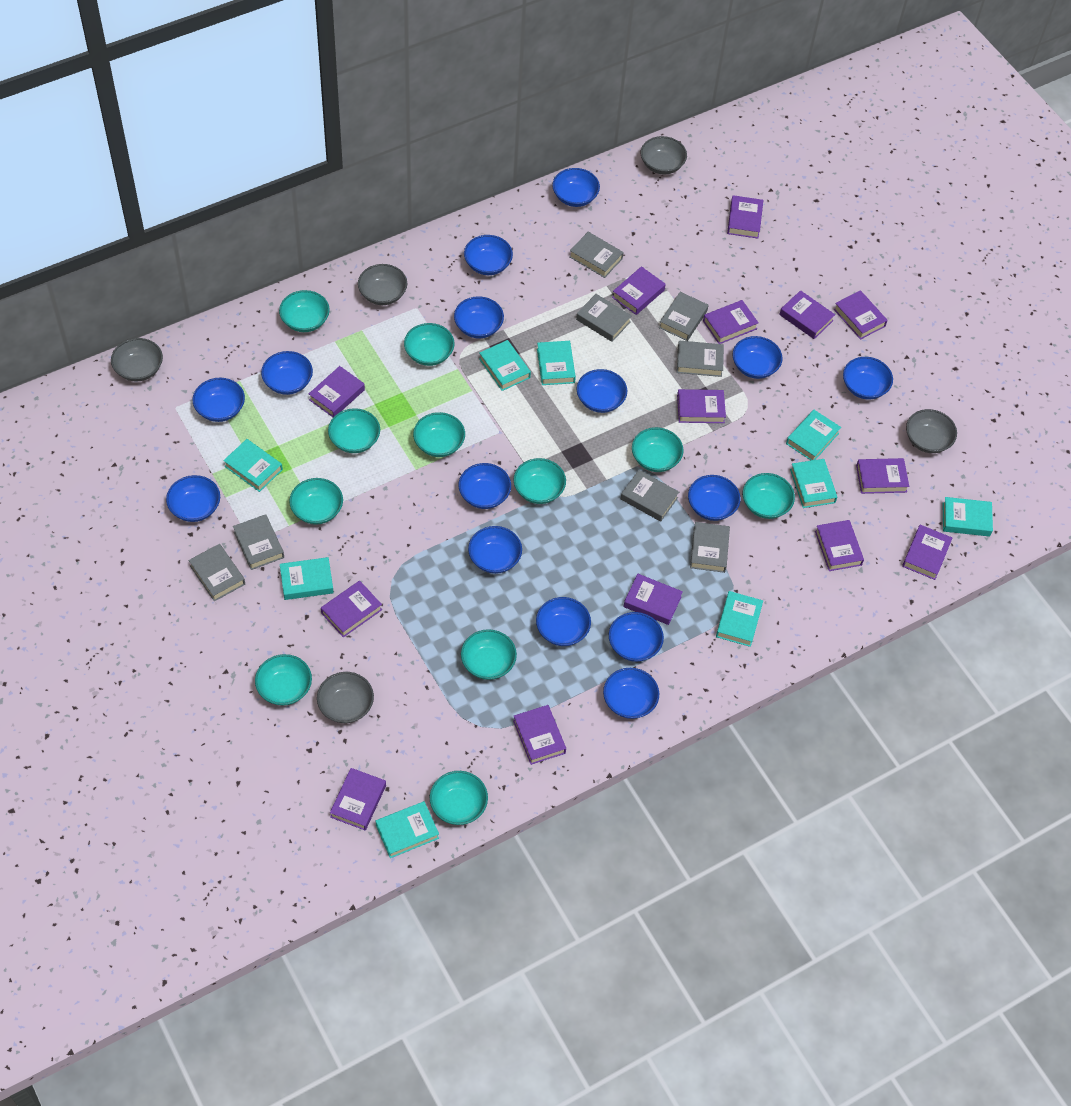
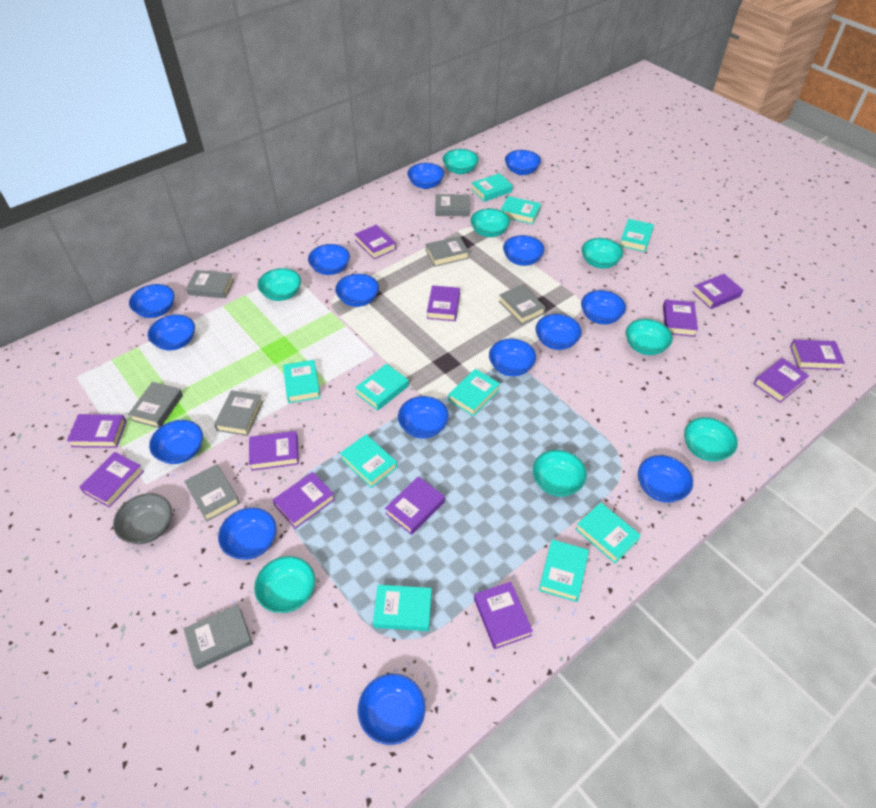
grey bowl: 5 -> 1
purple book: 14 -> 12
turquoise book: 9 -> 10
turquoise bowl: 11 -> 8

